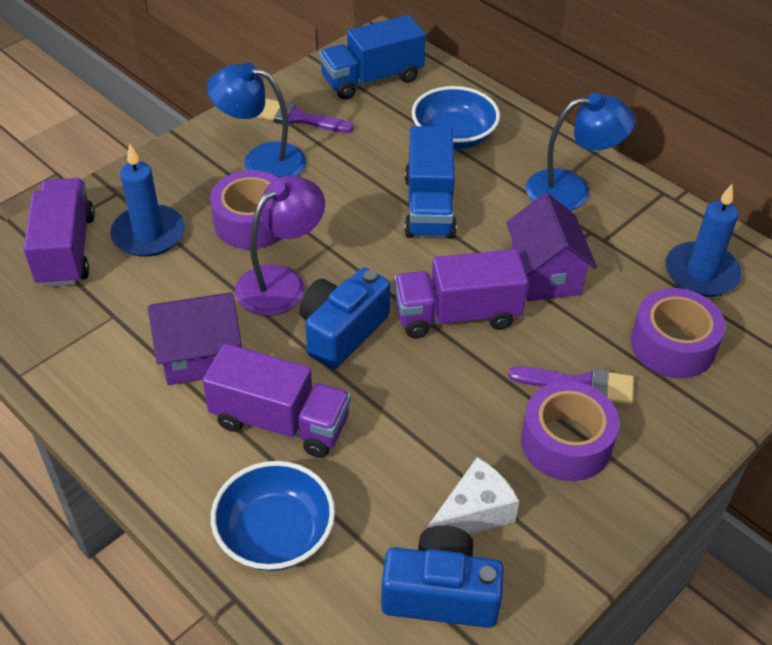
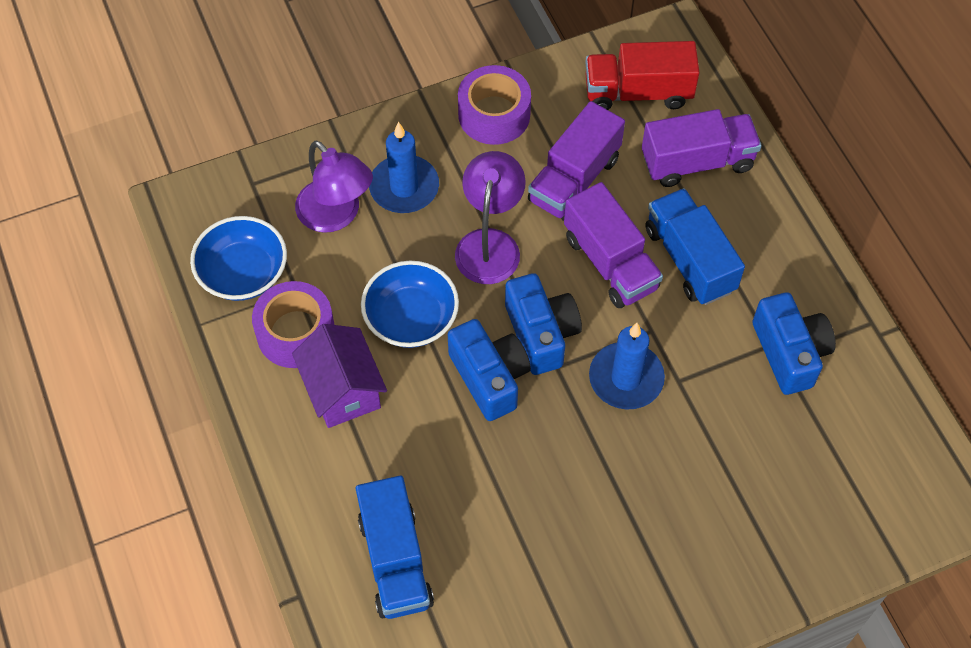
blue camera: 2 -> 3
blue lamp: 2 -> 0
purple brush: 2 -> 0
purple house: 2 -> 1
purple lamp: 1 -> 2
purple tape: 3 -> 2
red truck: 0 -> 1
white cheese: 1 -> 0

